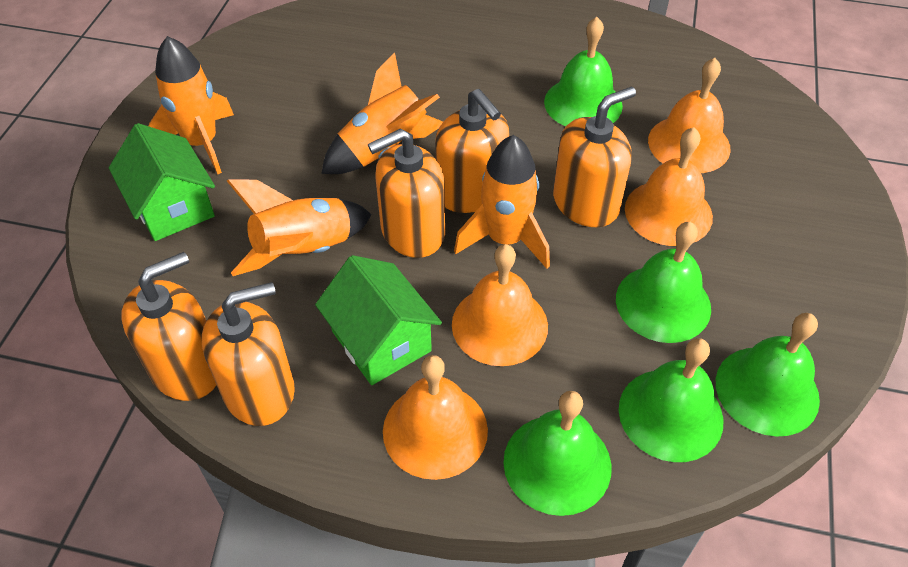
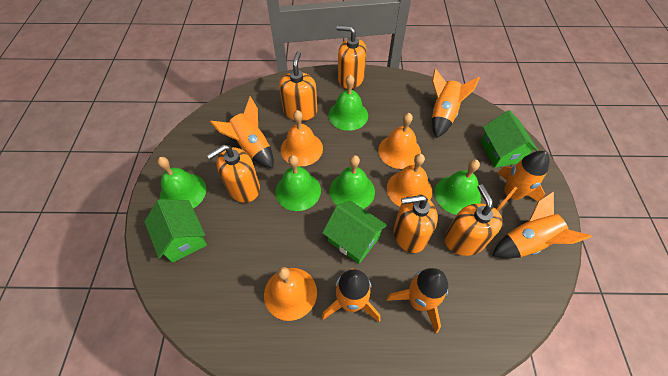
green house: 2 -> 3
orange rocket: 4 -> 6

